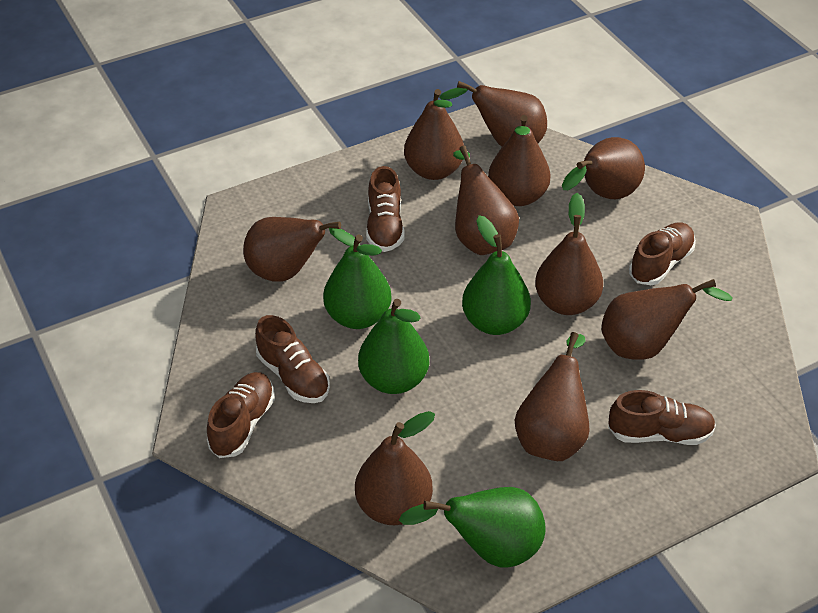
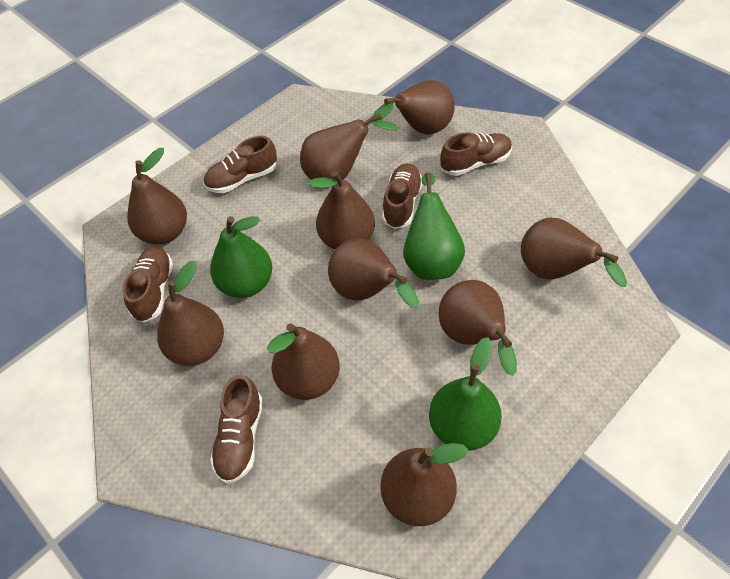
green pear: 4 -> 3

